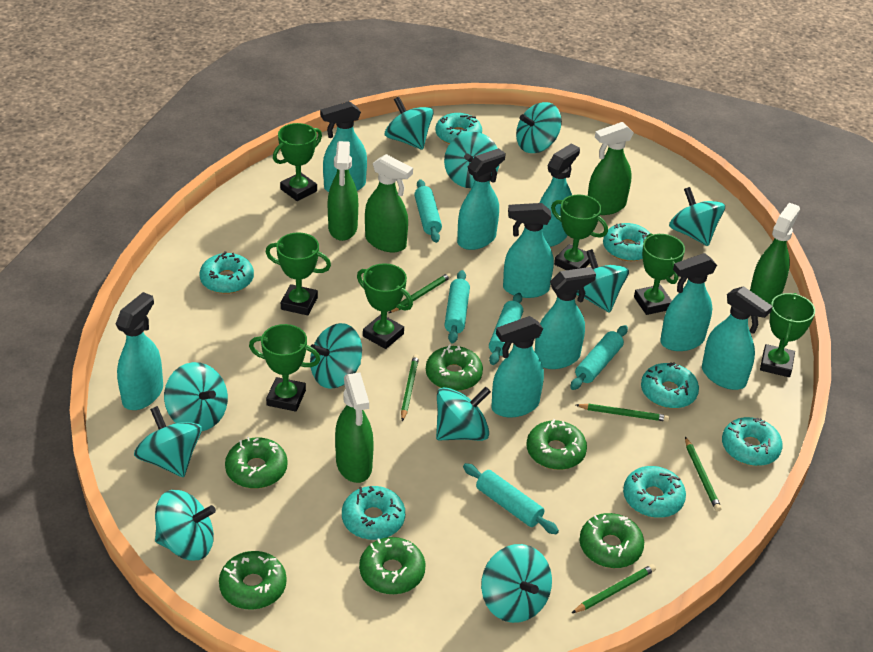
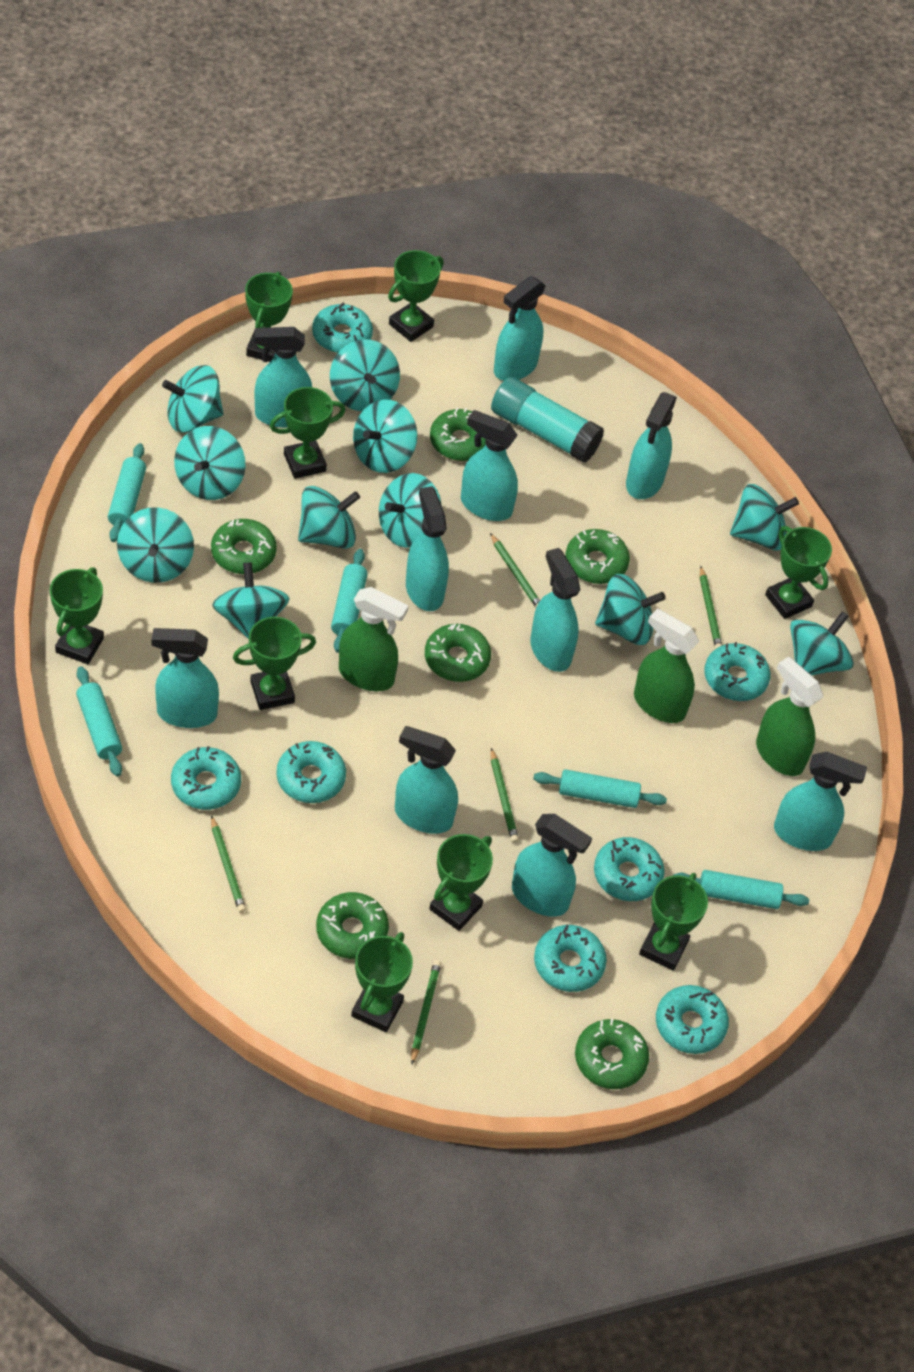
green spray bottle: 5 -> 3
green trophy: 7 -> 9
turquoise glue stick: 0 -> 1
turquoise spray bottle: 9 -> 10

